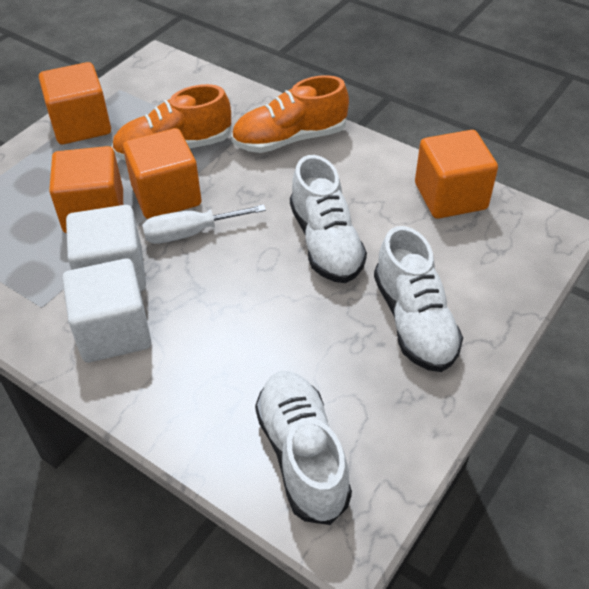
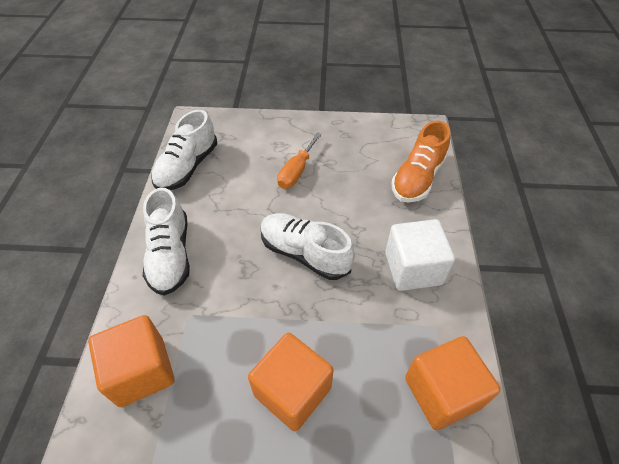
orange cube: 4 -> 3
orange screwdriver: 0 -> 1
orange shoe: 2 -> 1
white cube: 2 -> 1
white screwdriver: 1 -> 0

